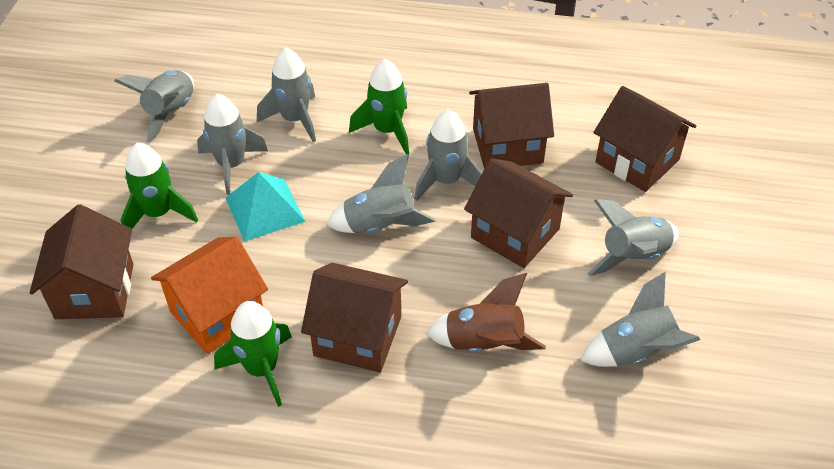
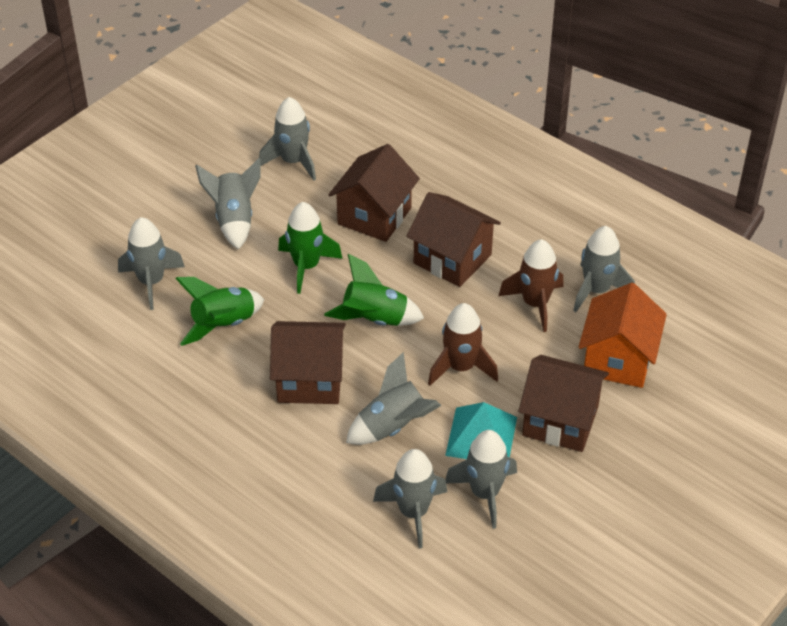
brown house: 5 -> 4
brown rocket: 1 -> 2

